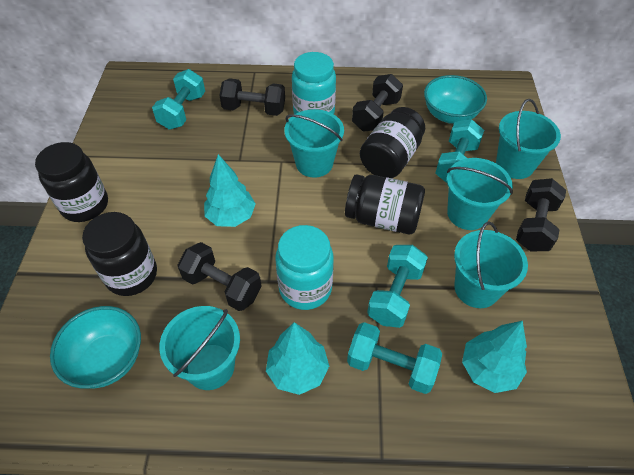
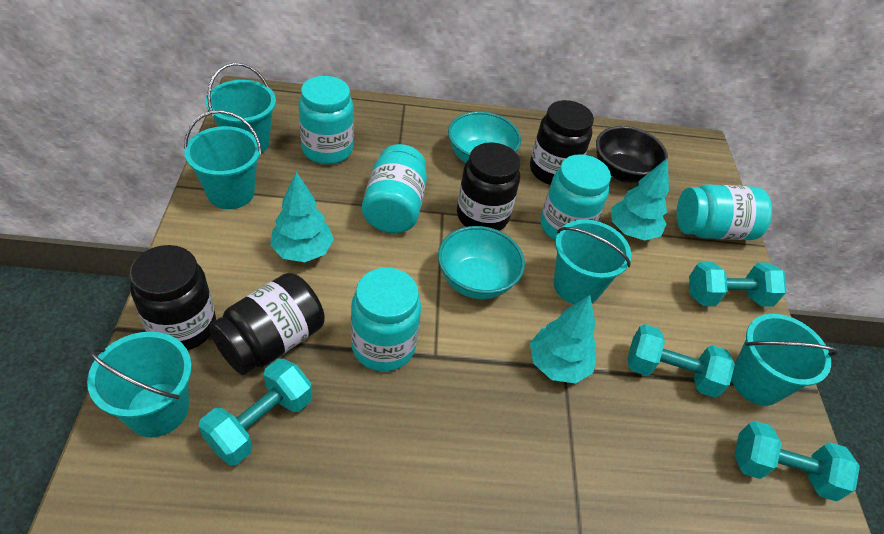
black bowl: 0 -> 1
black dumbbell: 4 -> 0
turquoise jar: 2 -> 5

